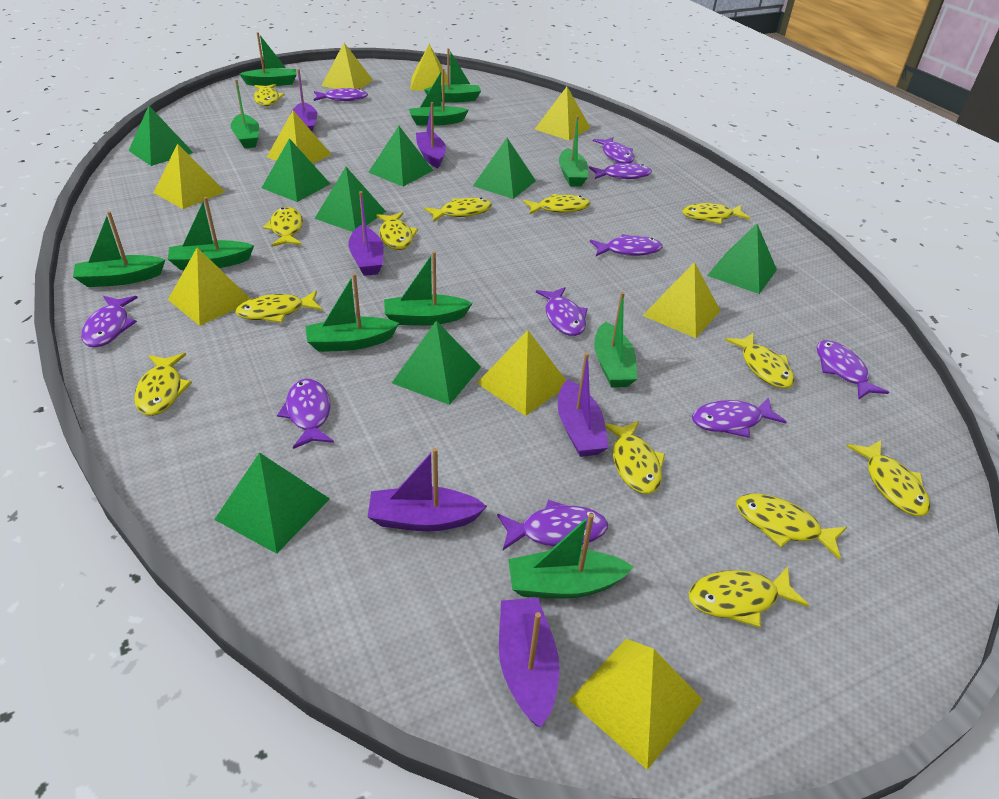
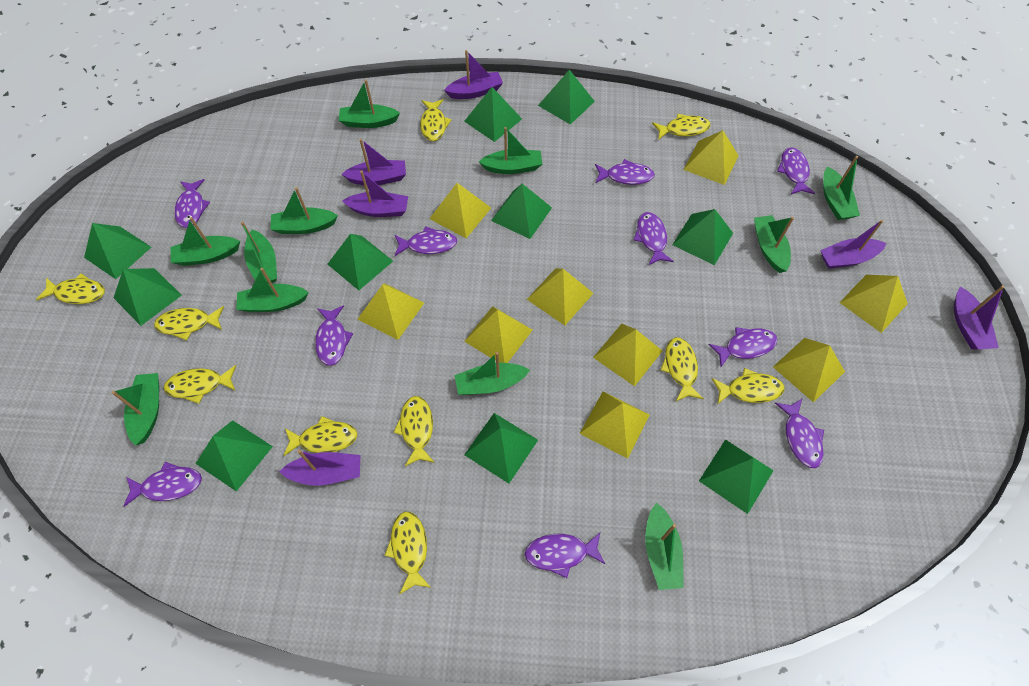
green pyramid: 8 -> 10
yellow fish: 13 -> 10

